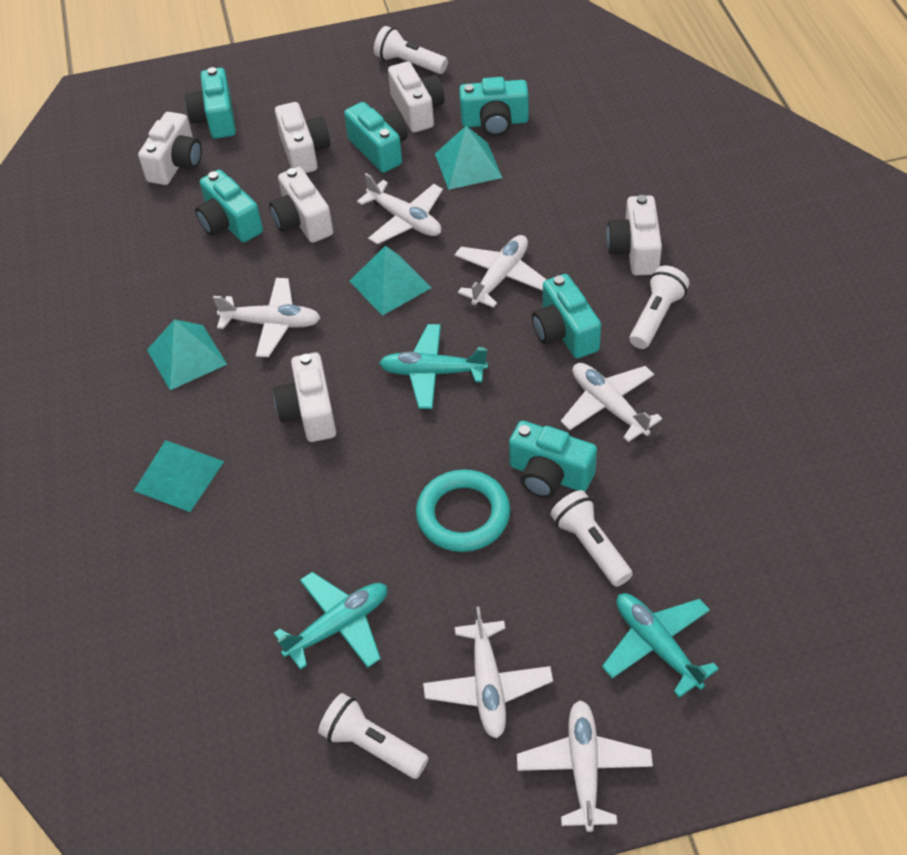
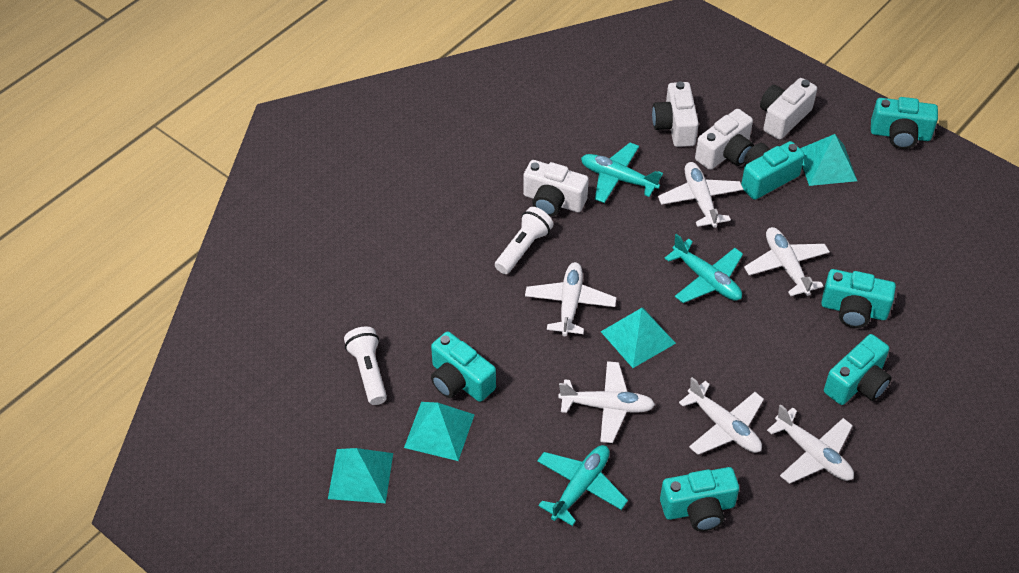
turquoise ring: 1 -> 0
white camera: 6 -> 4
white flashlight: 4 -> 2

